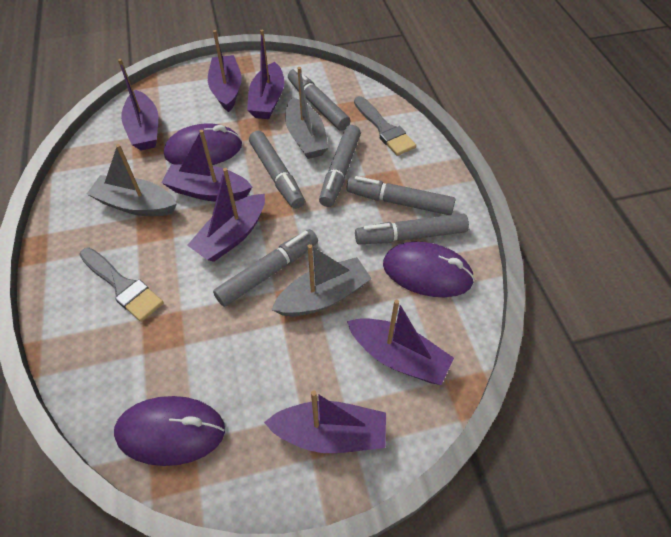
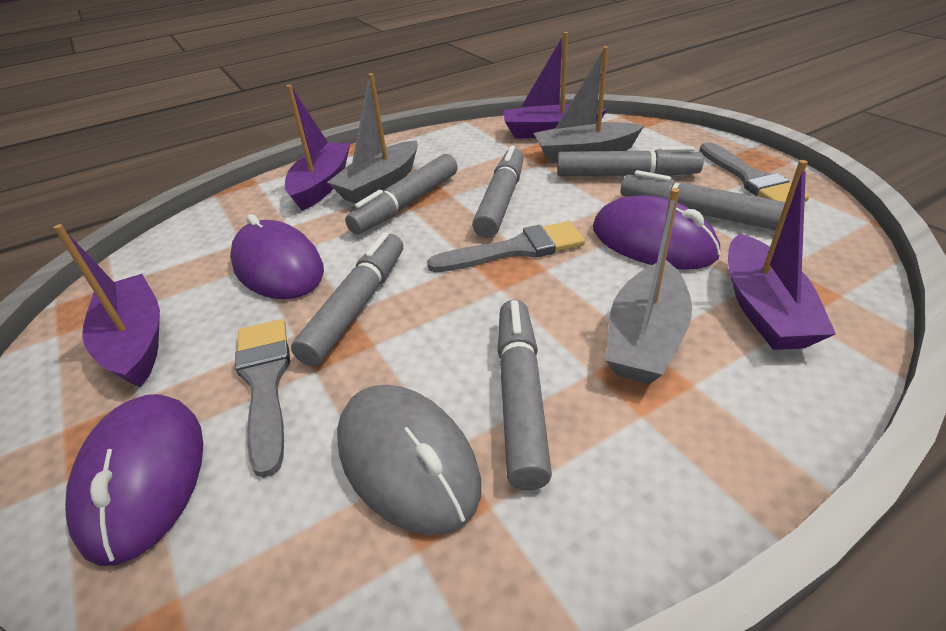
grey brush: 2 -> 3
grey mouse: 0 -> 1
purple boat: 7 -> 4

